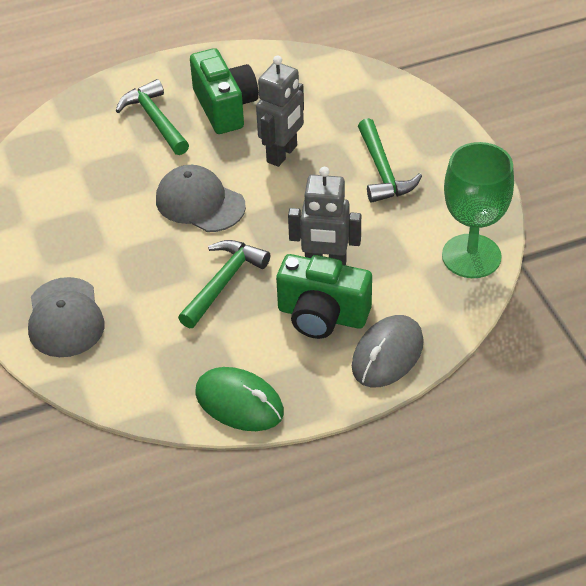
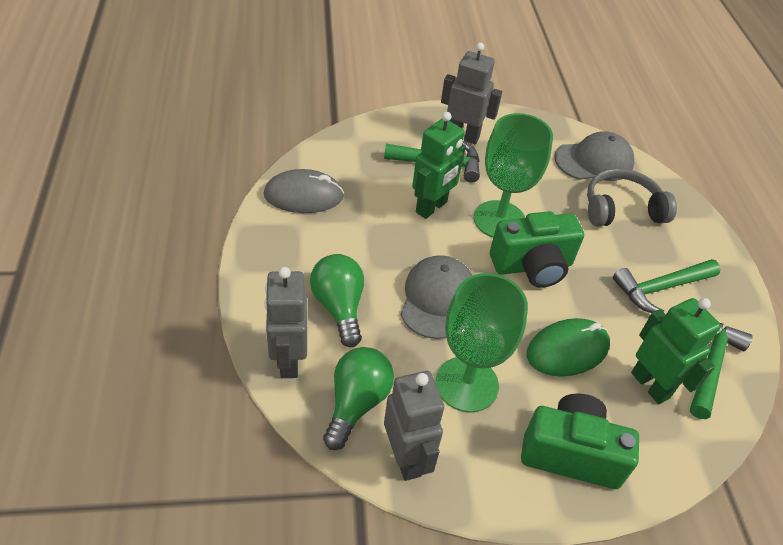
green goblet: 1 -> 2
green light bulb: 0 -> 2
green robot: 0 -> 2
grey headphones: 0 -> 1
grey robot: 2 -> 3

